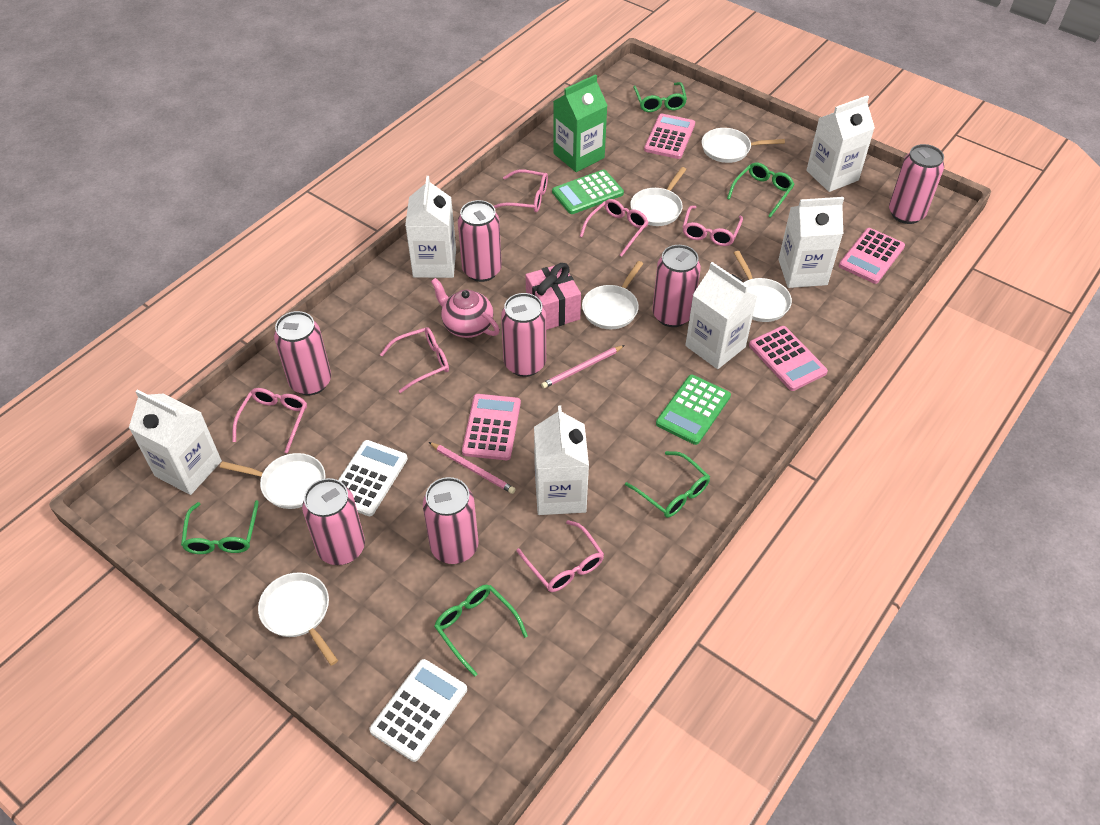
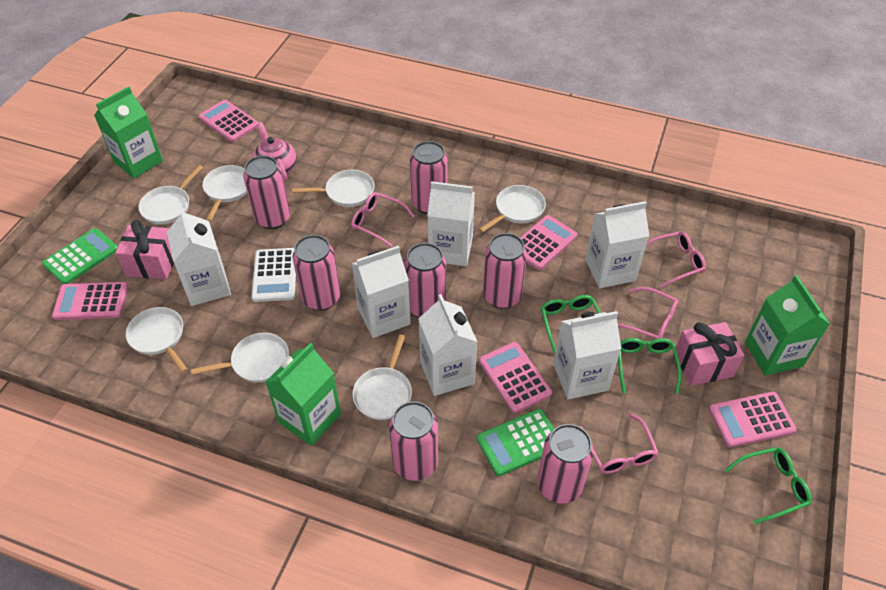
green carton: 1 -> 3
green glasses: 5 -> 3
pink calculator: 4 -> 5
pink gift: 1 -> 2
pink glasses: 6 -> 4
pink pencil: 2 -> 0
white calculator: 2 -> 1
white pan: 6 -> 7

